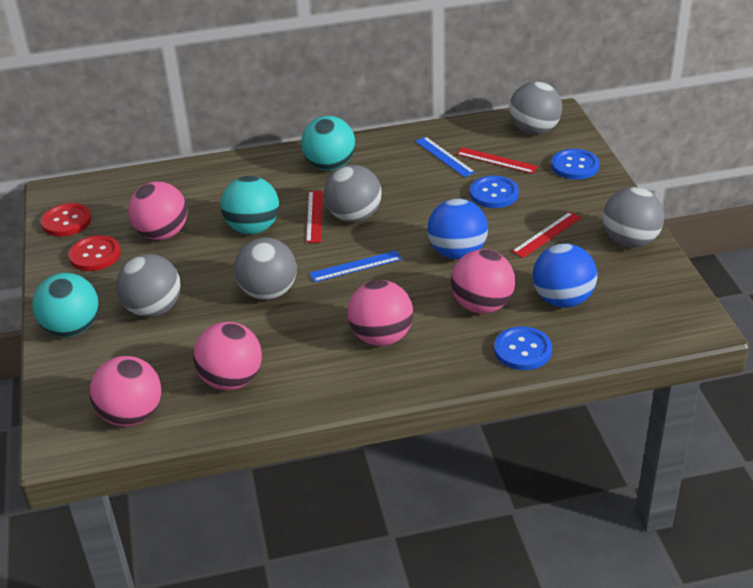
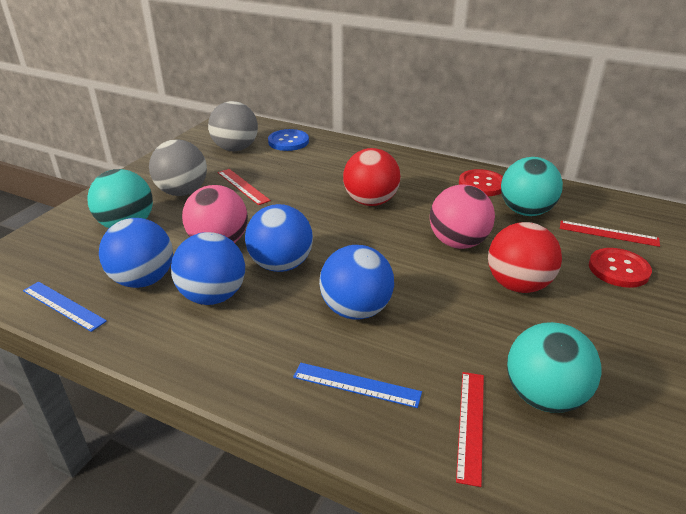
blue ball: 2 -> 4
blue button: 3 -> 1
grey ball: 5 -> 2
pink ball: 5 -> 2
red ball: 0 -> 2

